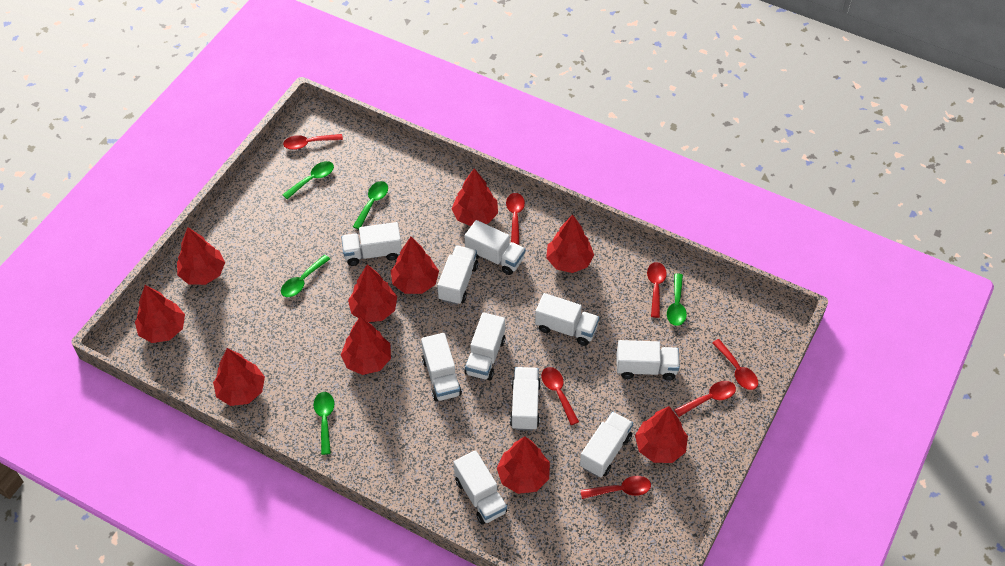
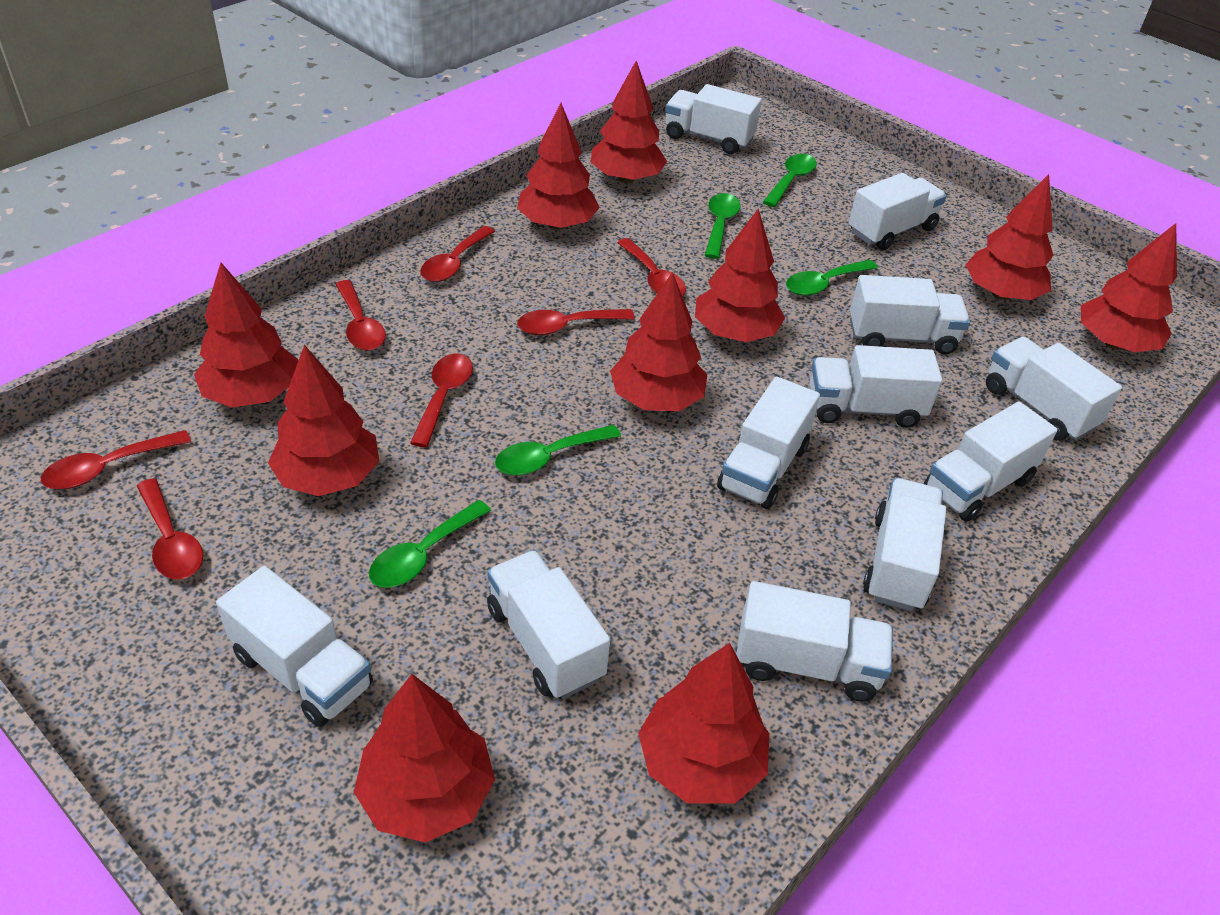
white truck: 10 -> 11

